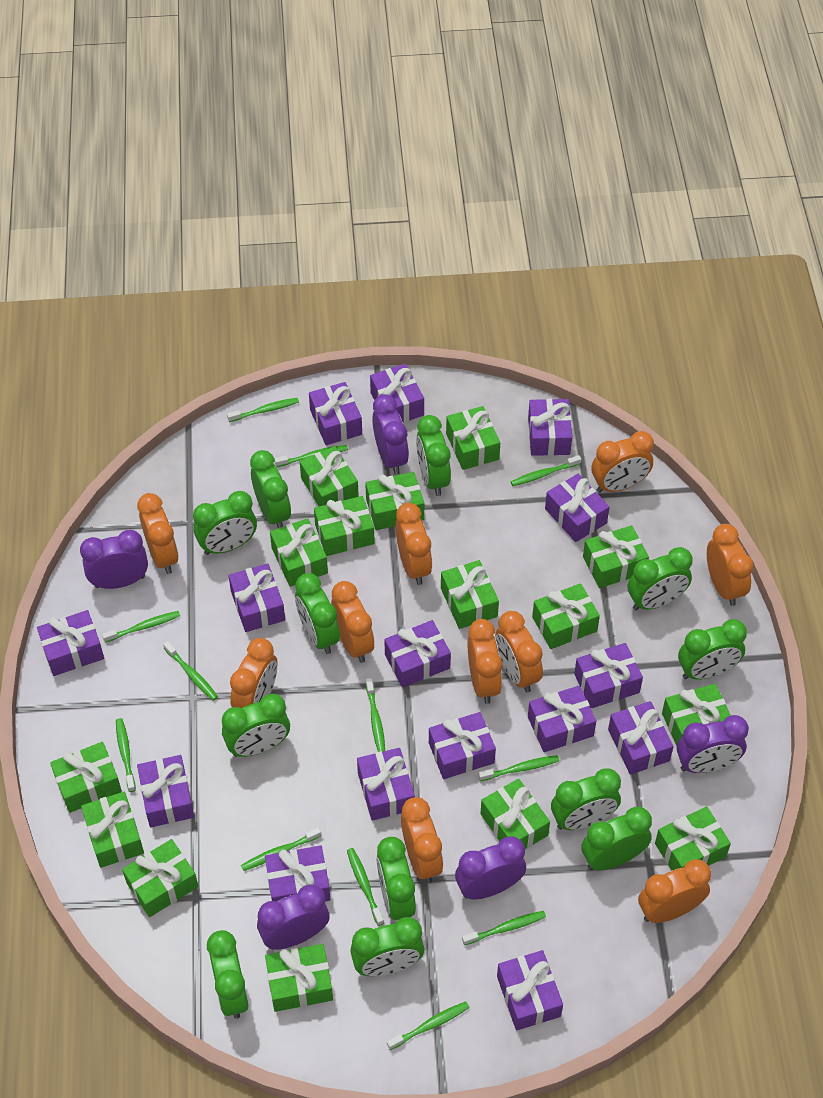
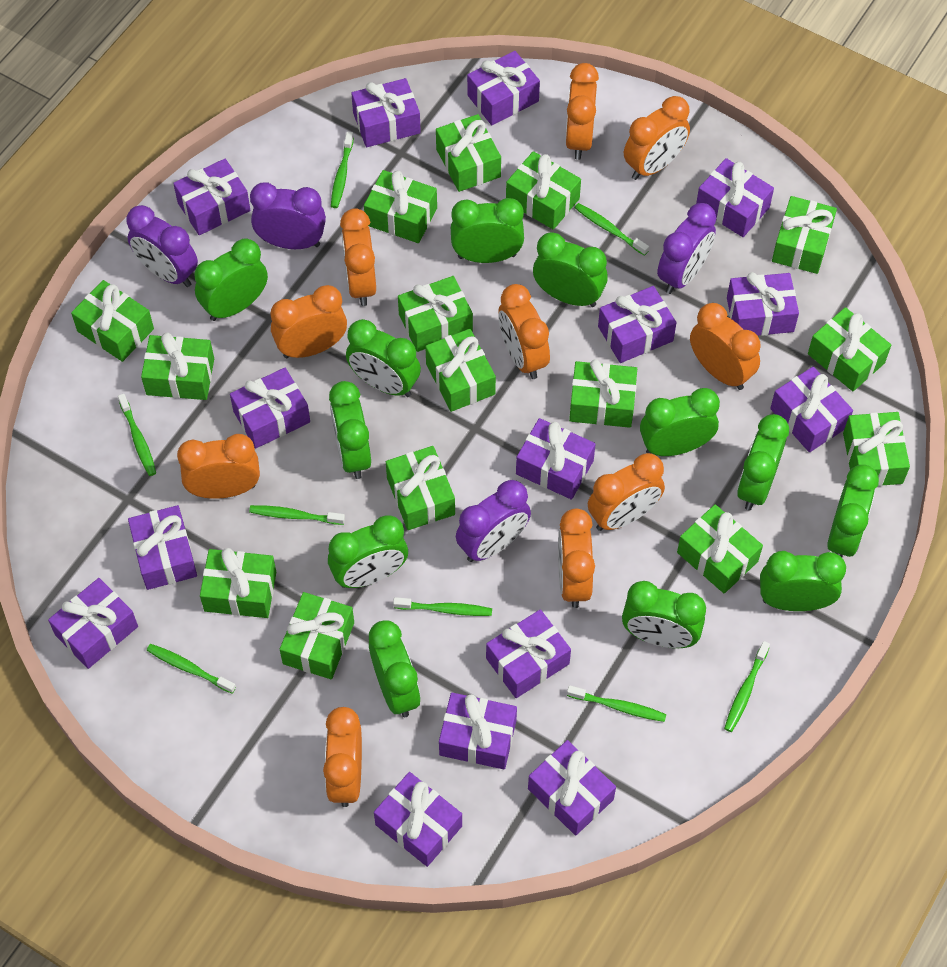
green toothbrush: 12 -> 8
purple clock: 5 -> 4

